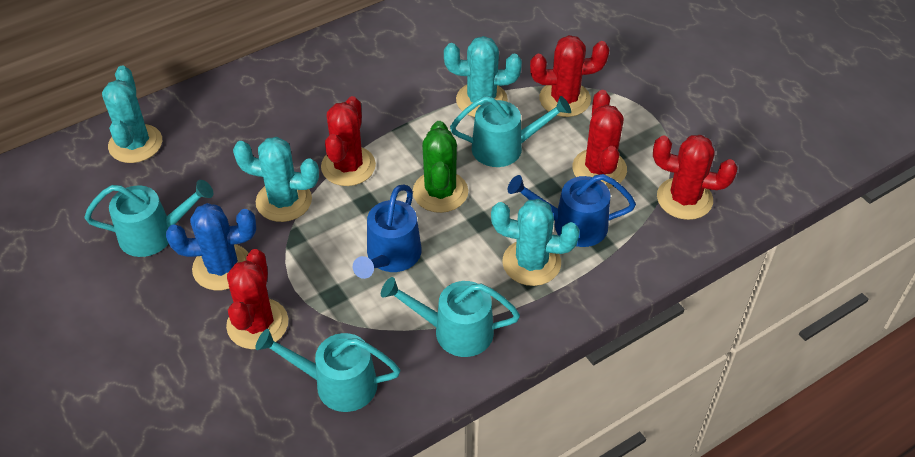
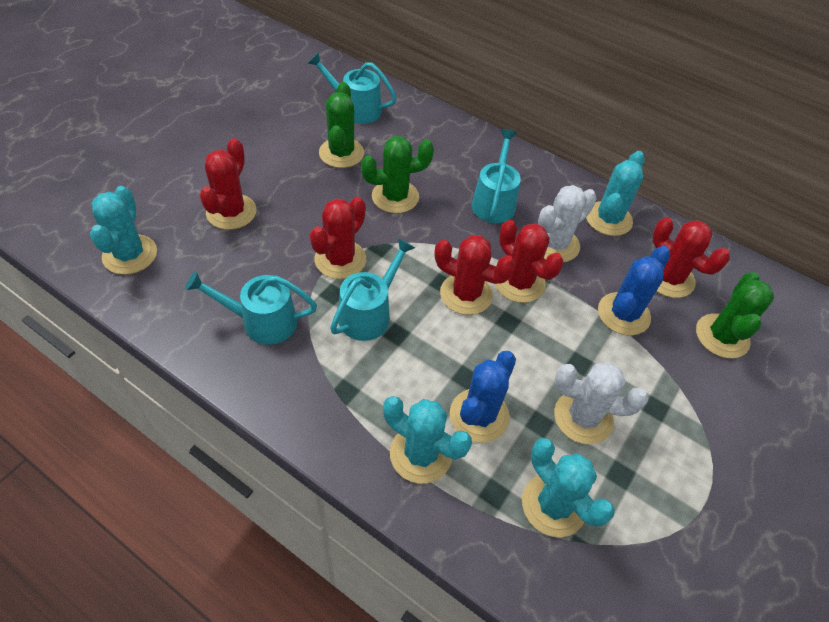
blue cactus: 1 -> 2
blue watering can: 2 -> 0
green cactus: 1 -> 3
white cactus: 0 -> 2

